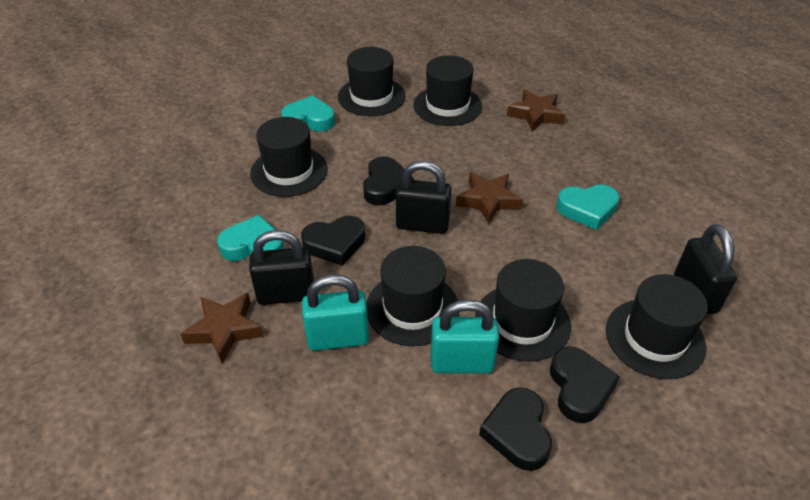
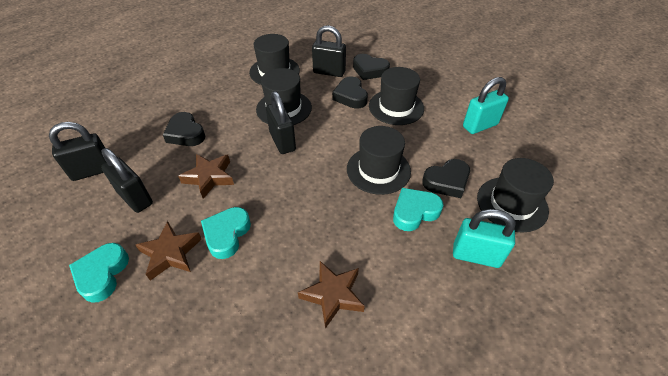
black hat: 6 -> 5
black padlock: 3 -> 4

